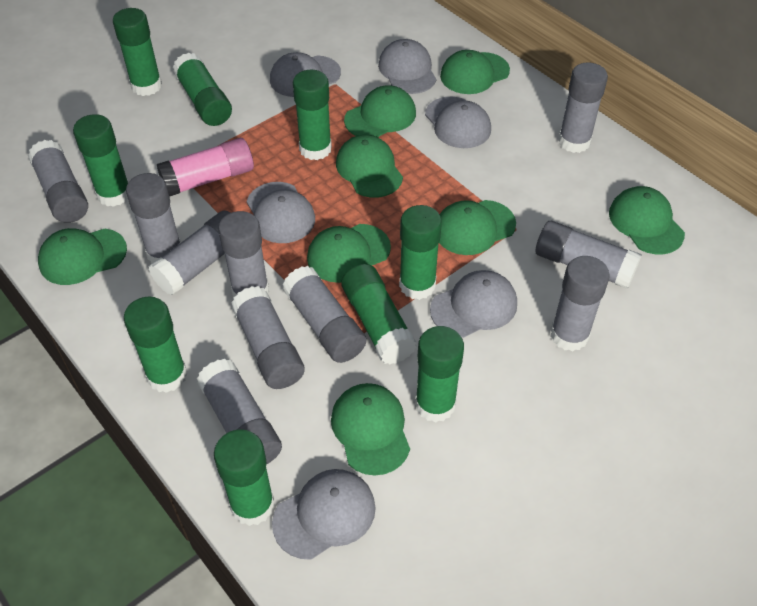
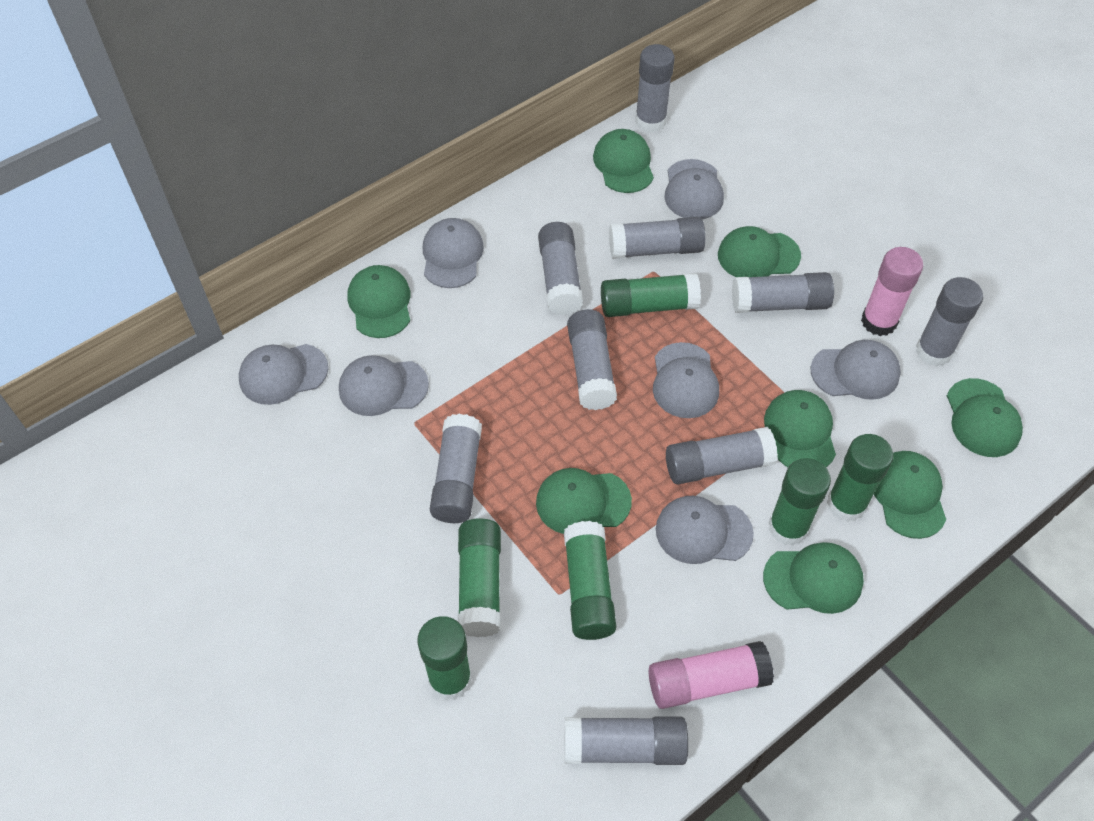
green glue stick: 9 -> 6
grey cap: 6 -> 7
grey glue stick: 10 -> 9
pink glue stick: 1 -> 2

